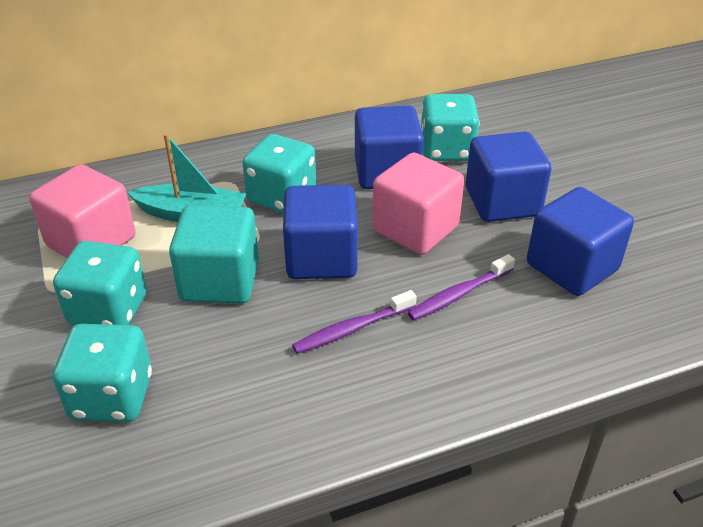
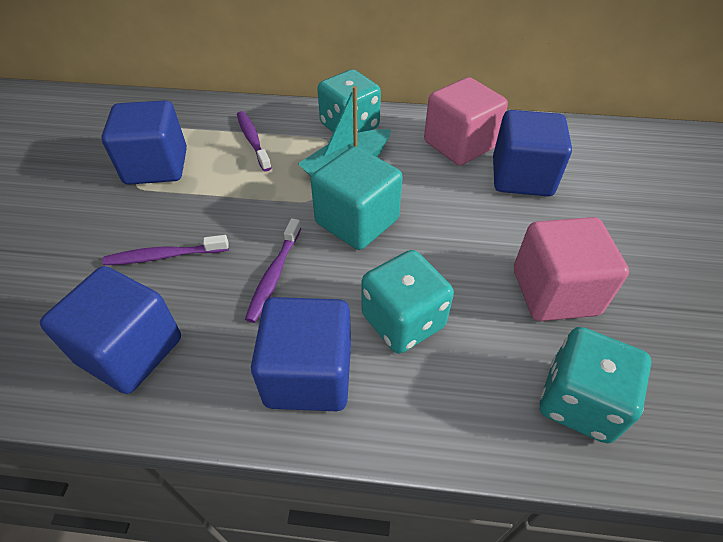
purple toothbrush: 2 -> 3
turquoise dice: 4 -> 3

